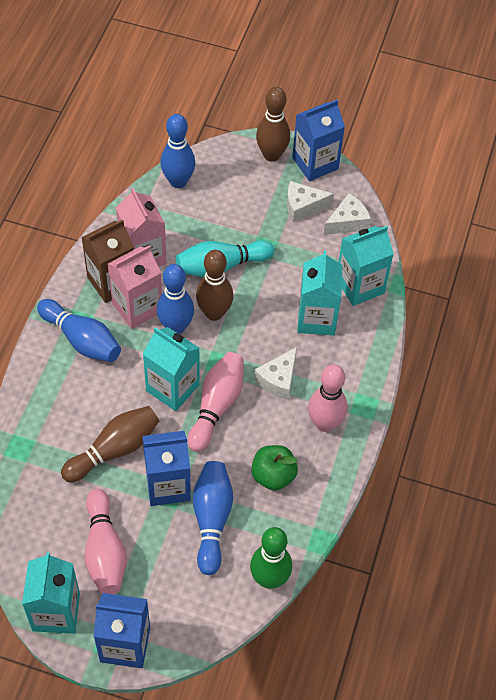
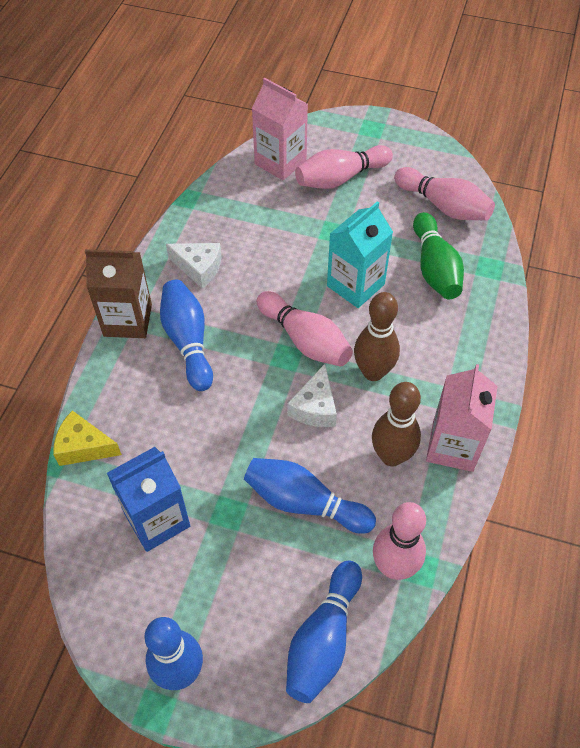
blue carton: 3 -> 1
brown bowling pin: 3 -> 2
green apple: 1 -> 0
pink bowling pin: 3 -> 4
turquoise bowling pin: 1 -> 0
turquoise carton: 4 -> 1
white cheese: 3 -> 2
yellow cheese: 0 -> 1

